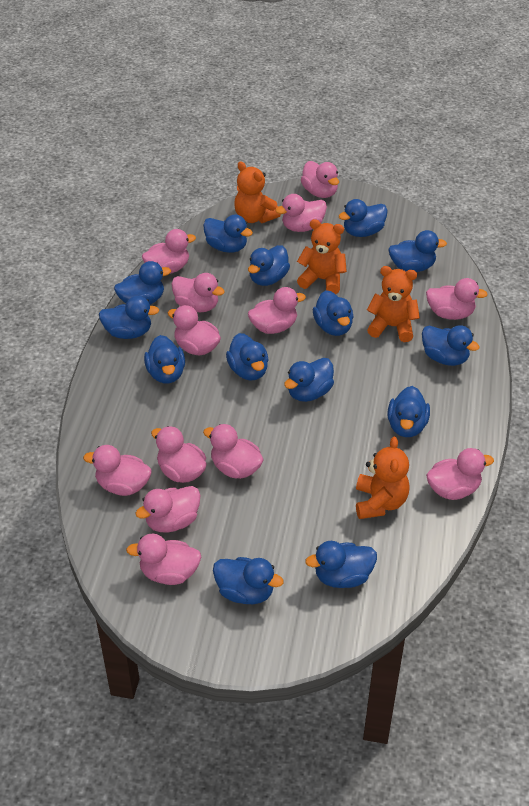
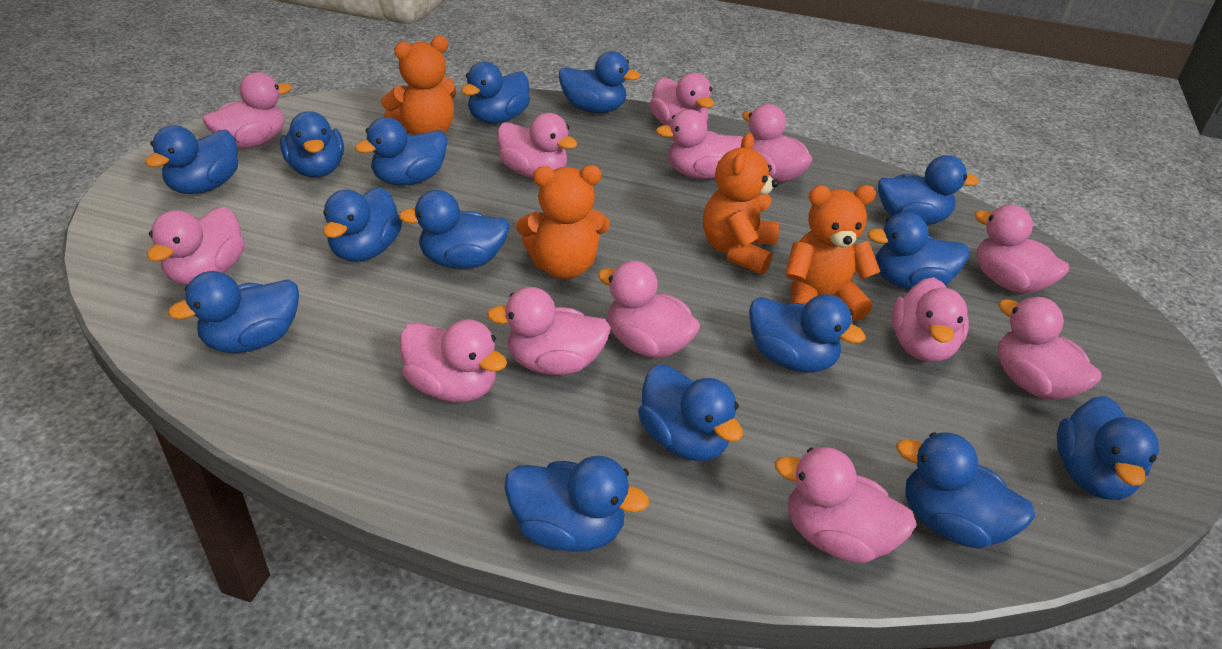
blue duck: 14 -> 15

